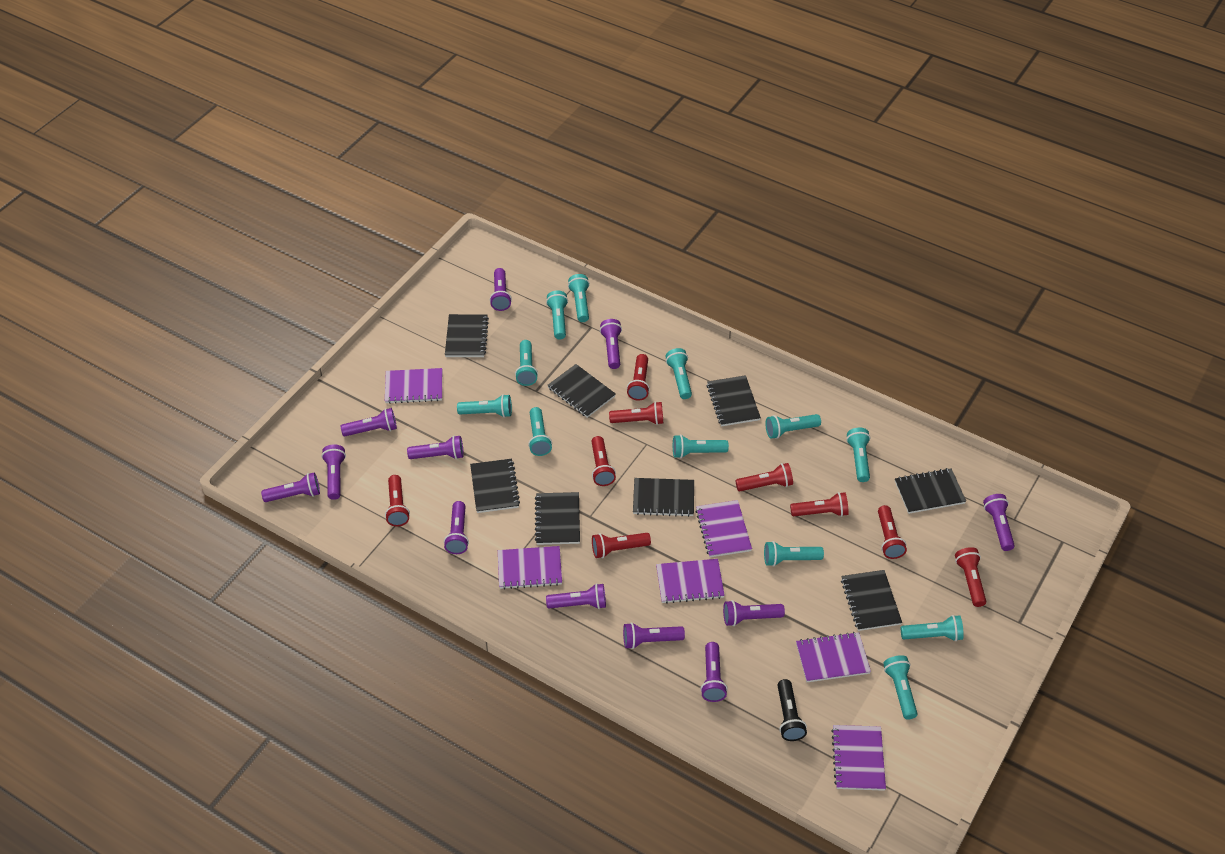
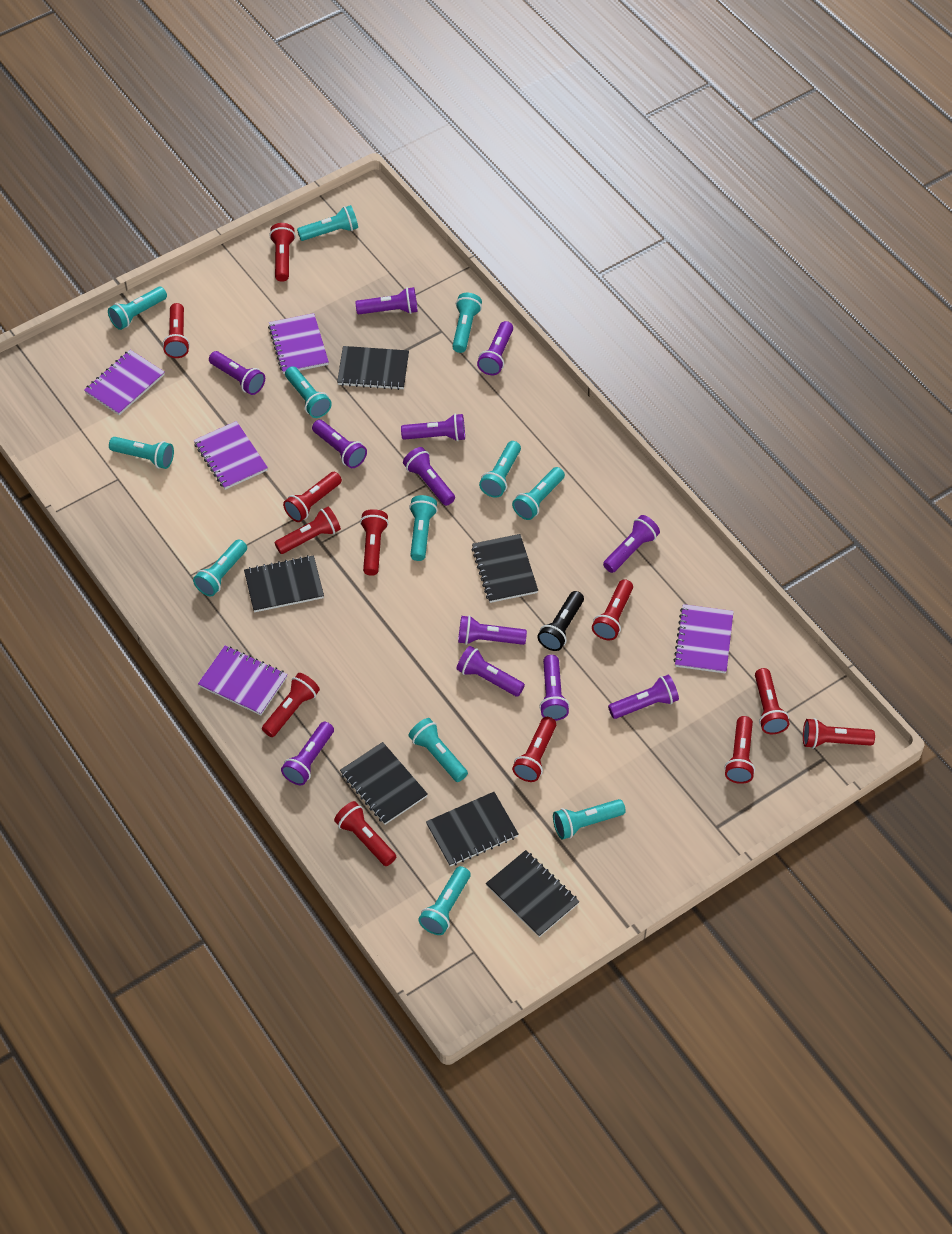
black notebook: 8 -> 6
purple notebook: 6 -> 5
red flashlight: 9 -> 12

